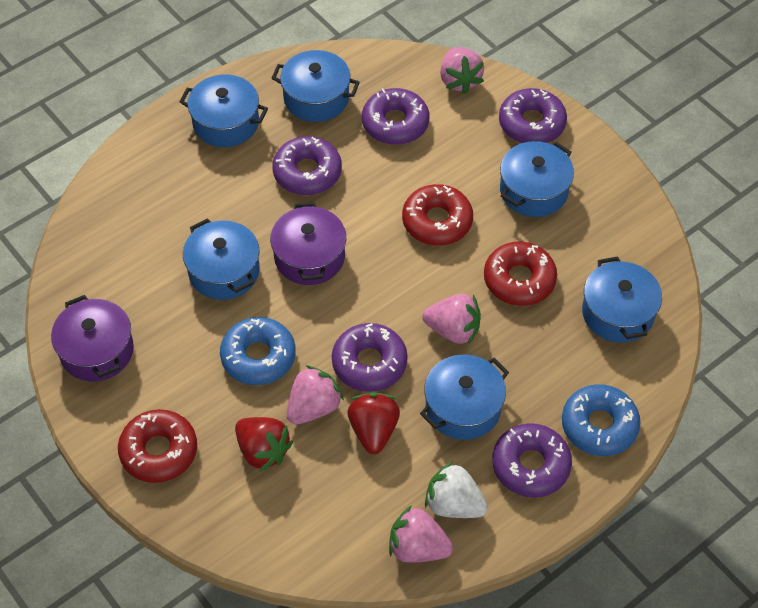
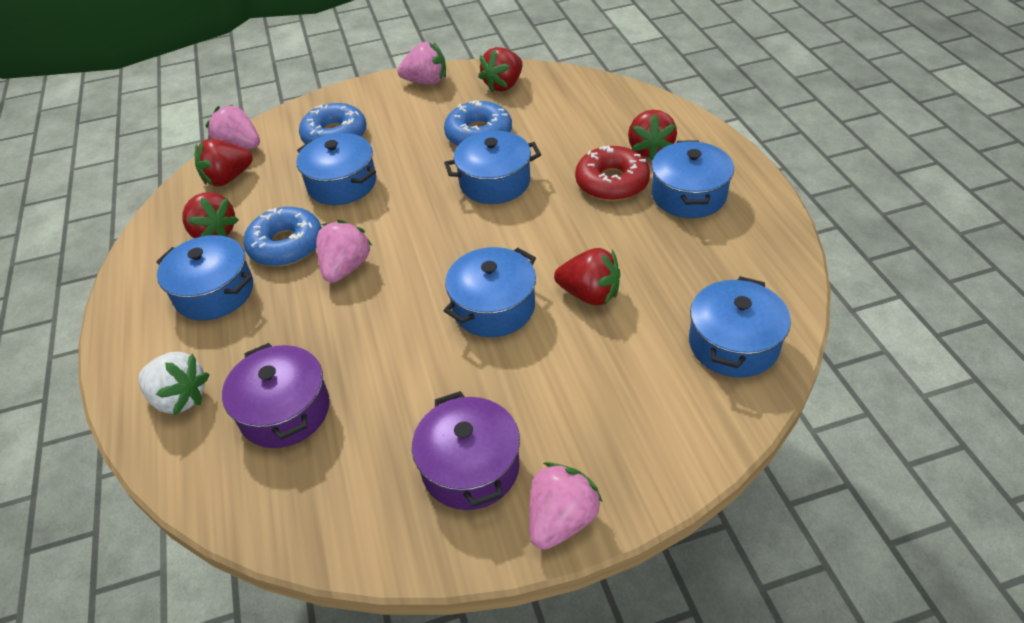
blue donut: 2 -> 3
purple donut: 5 -> 0
red donut: 3 -> 1
red strawberry: 2 -> 5

